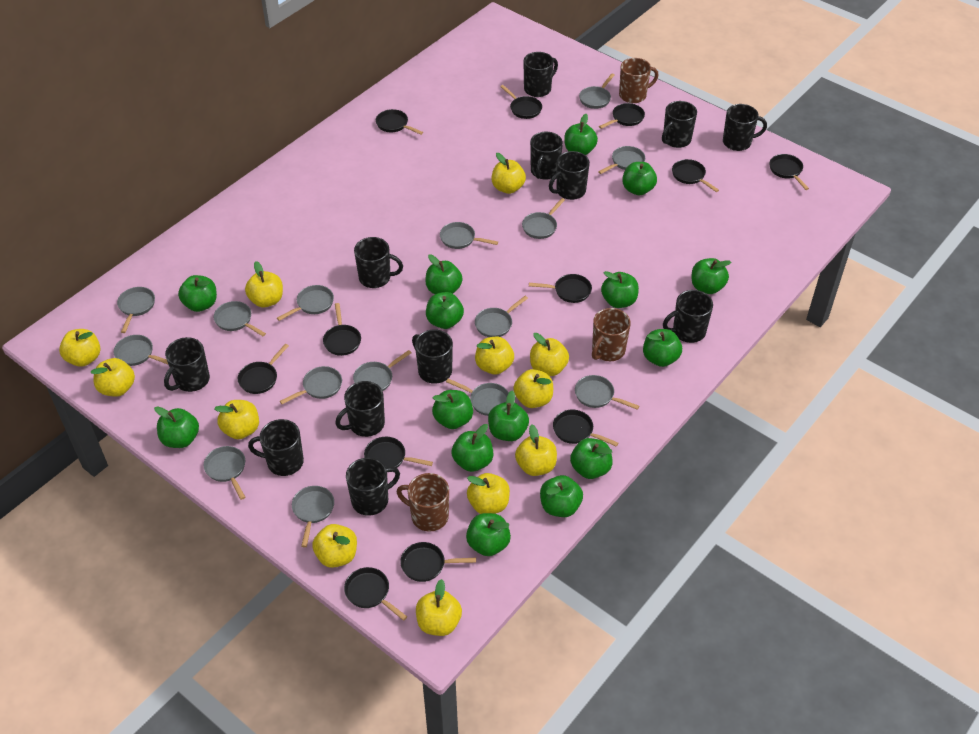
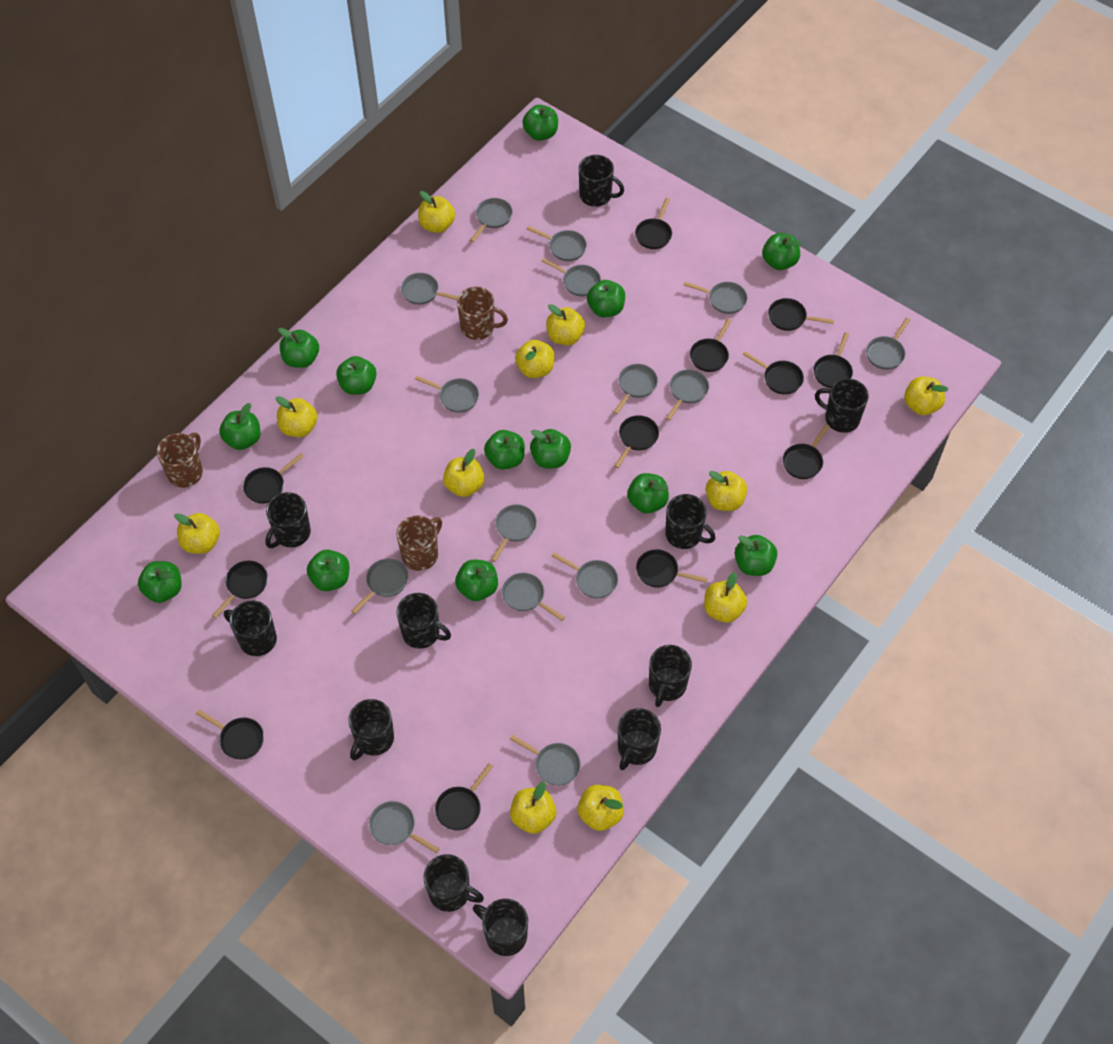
black mug: 12 -> 11
green apple: 15 -> 13
yellow apple: 12 -> 11

